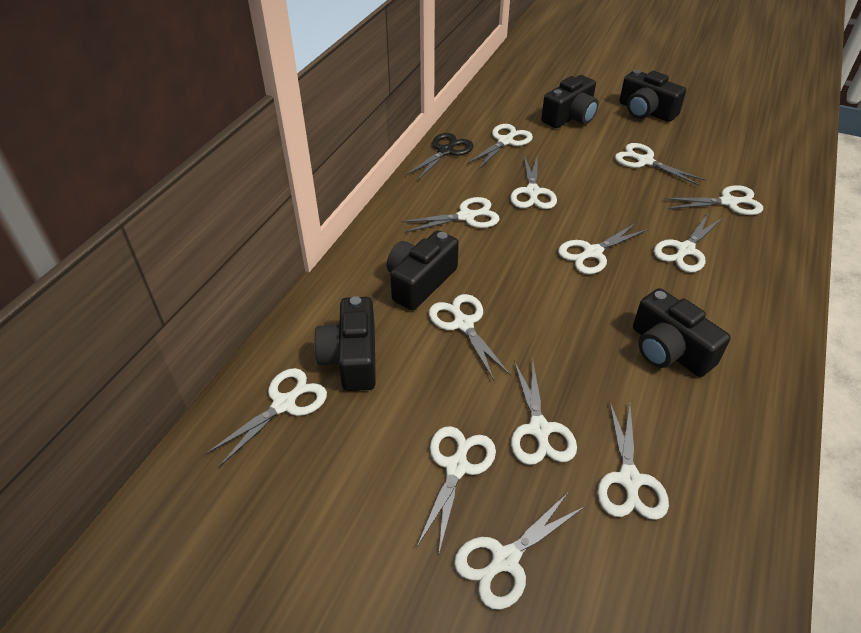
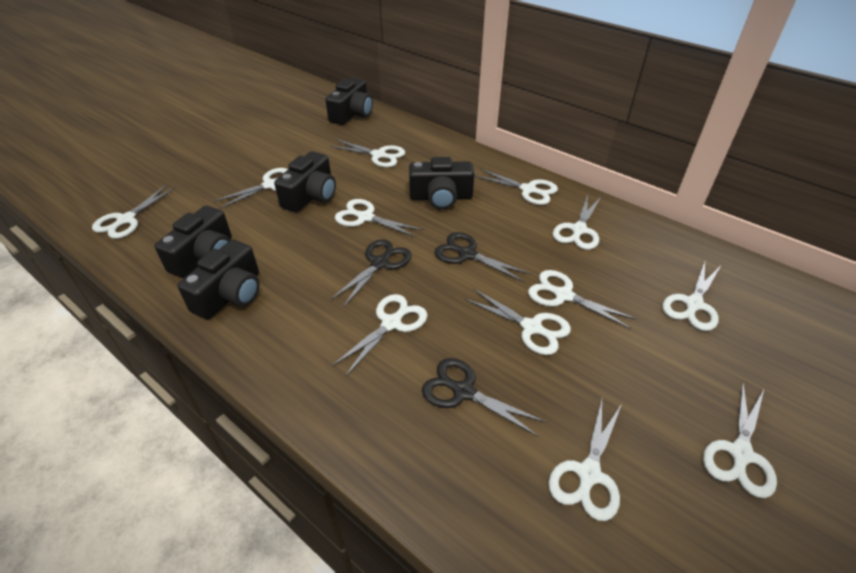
black scissors: 1 -> 3
white scissors: 13 -> 12

